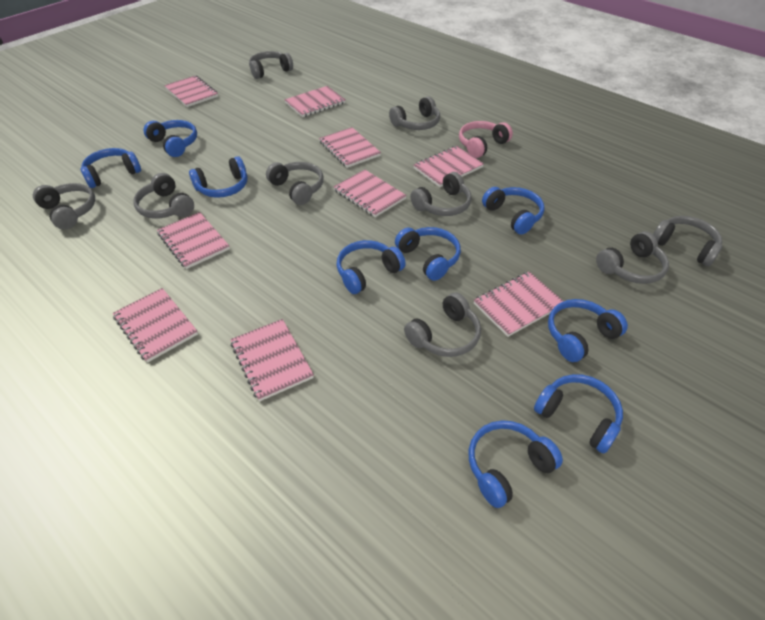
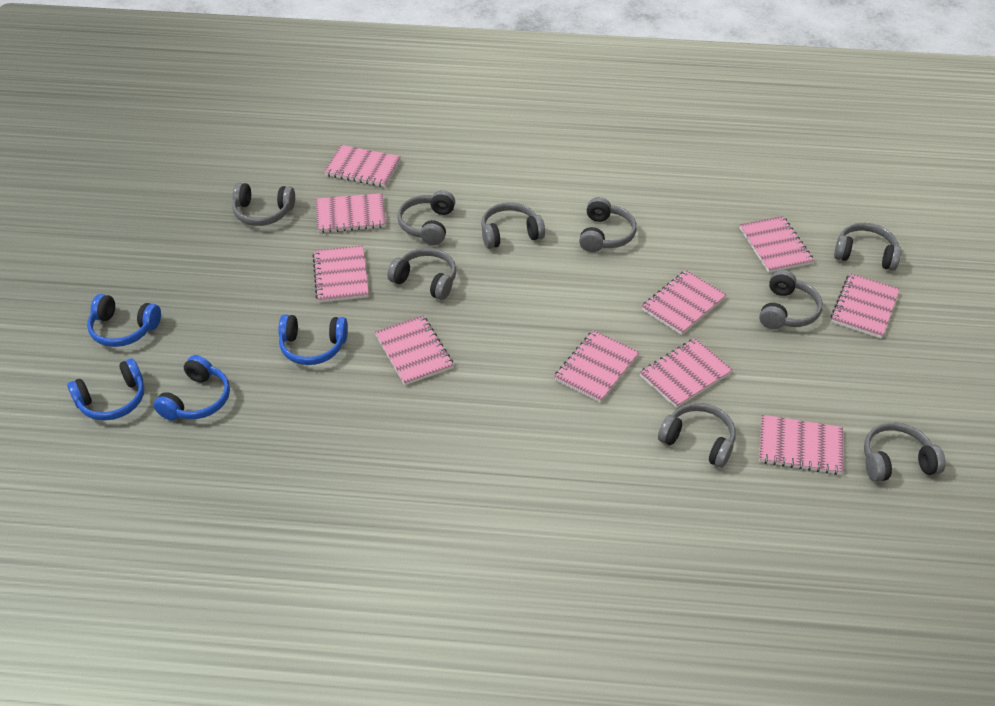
blue headphones: 9 -> 4
pink headphones: 1 -> 0
pink notebook: 9 -> 10

